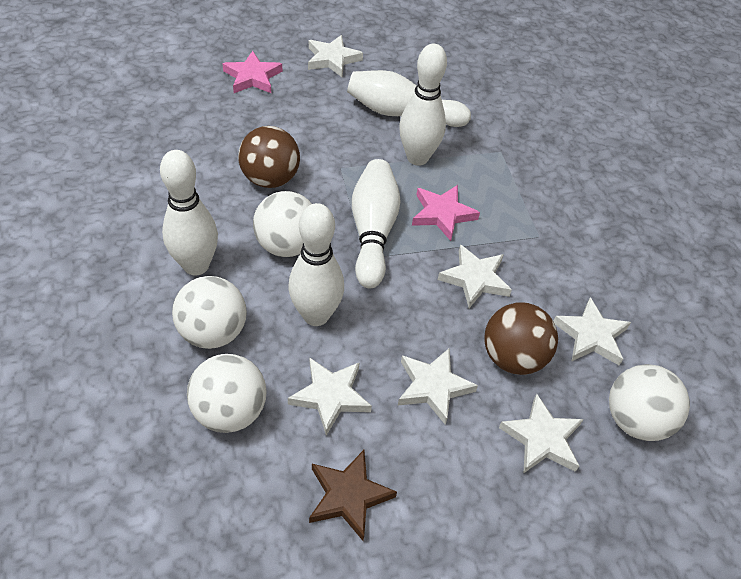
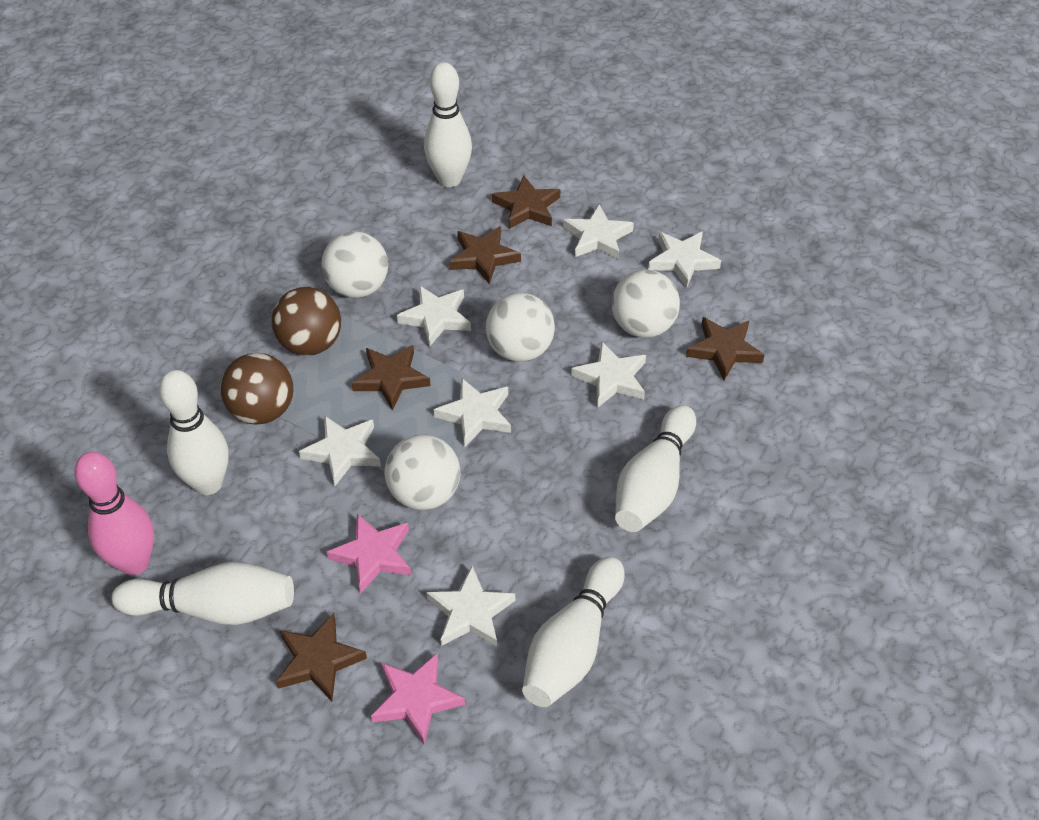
brown star: 1 -> 5
pink bowling pin: 0 -> 1
white star: 6 -> 7

